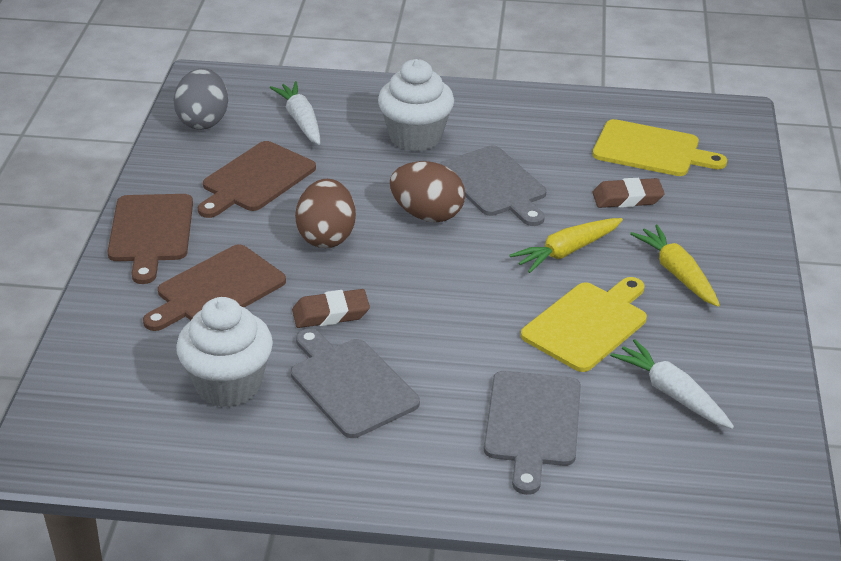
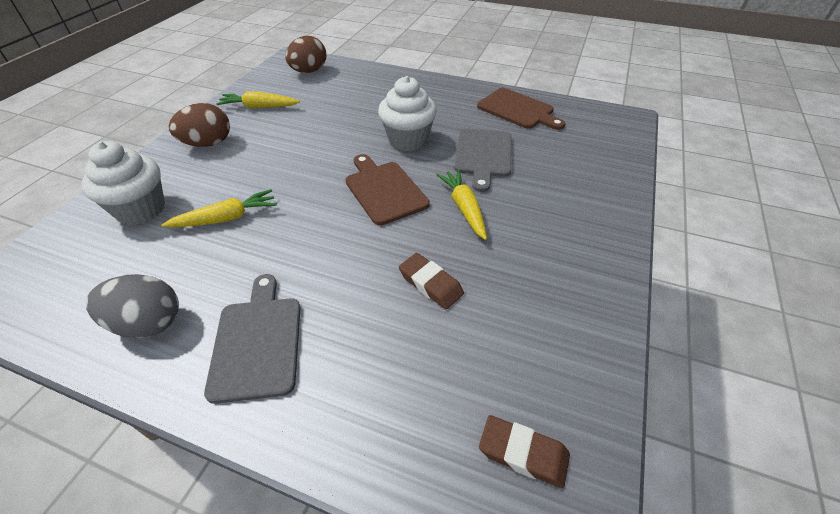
brown cutting board: 3 -> 2
grey cutting board: 3 -> 2
white carrot: 2 -> 0
yellow carrot: 2 -> 3
yellow cutting board: 2 -> 0

